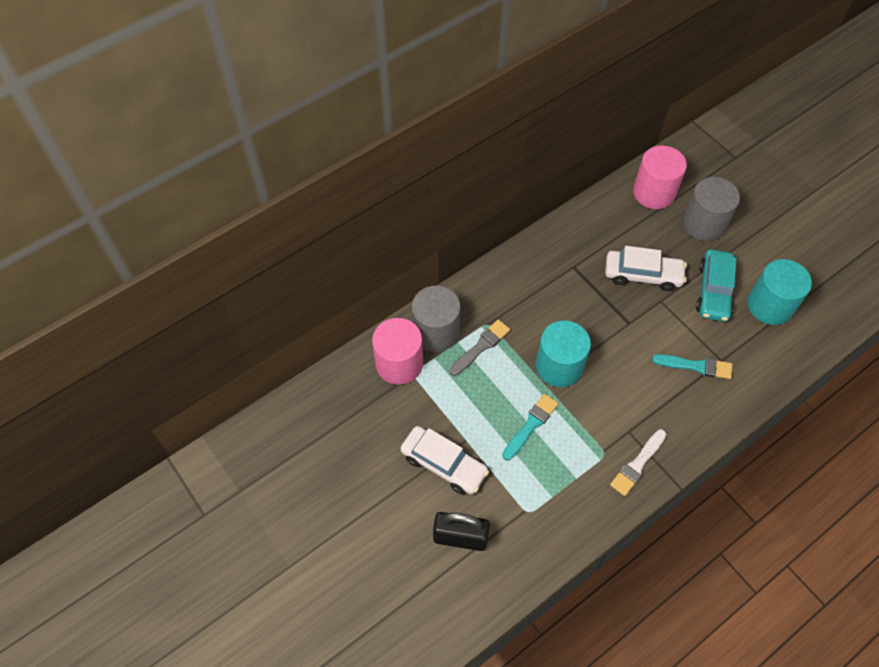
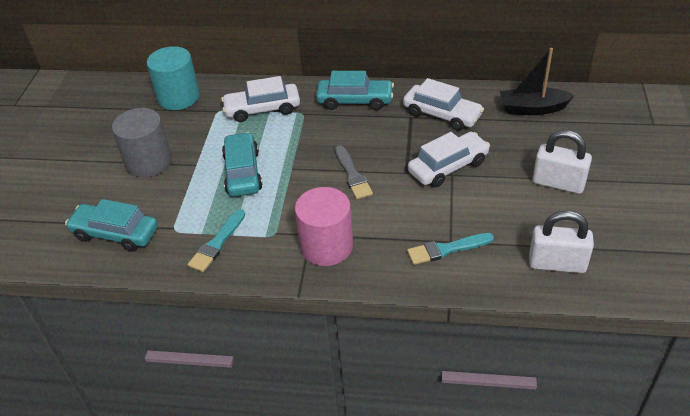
black boat: 0 -> 1
black padlock: 1 -> 0
grey cylinder: 2 -> 1
pink cylinder: 2 -> 1
turquoise car: 1 -> 3
turquoise cylinder: 2 -> 1
white brush: 1 -> 0
white car: 2 -> 3
white padlock: 0 -> 2

